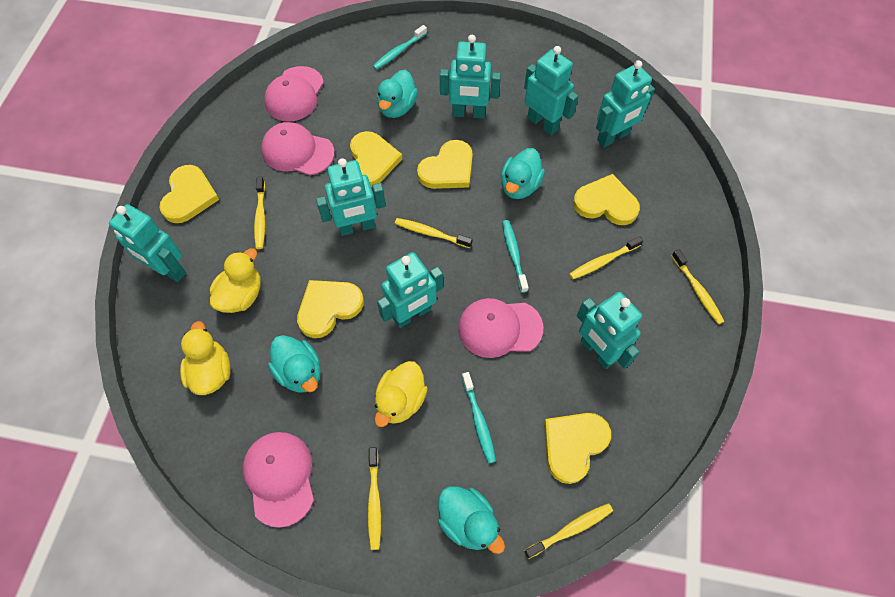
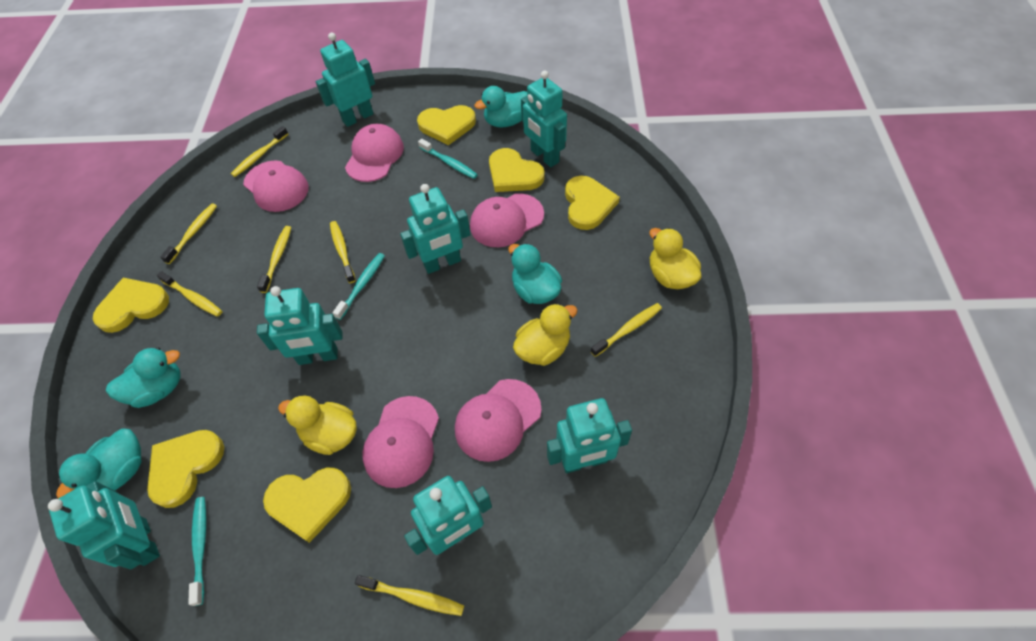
pink cap: 4 -> 5
yellow toothbrush: 6 -> 7

